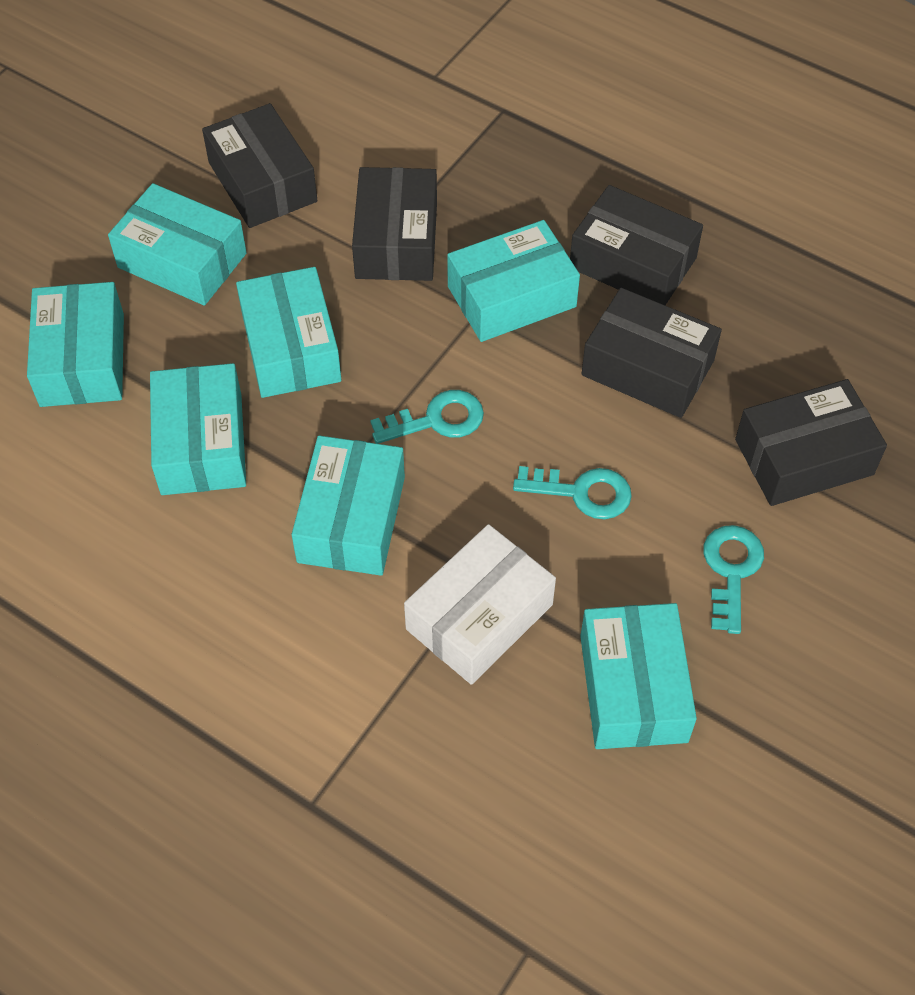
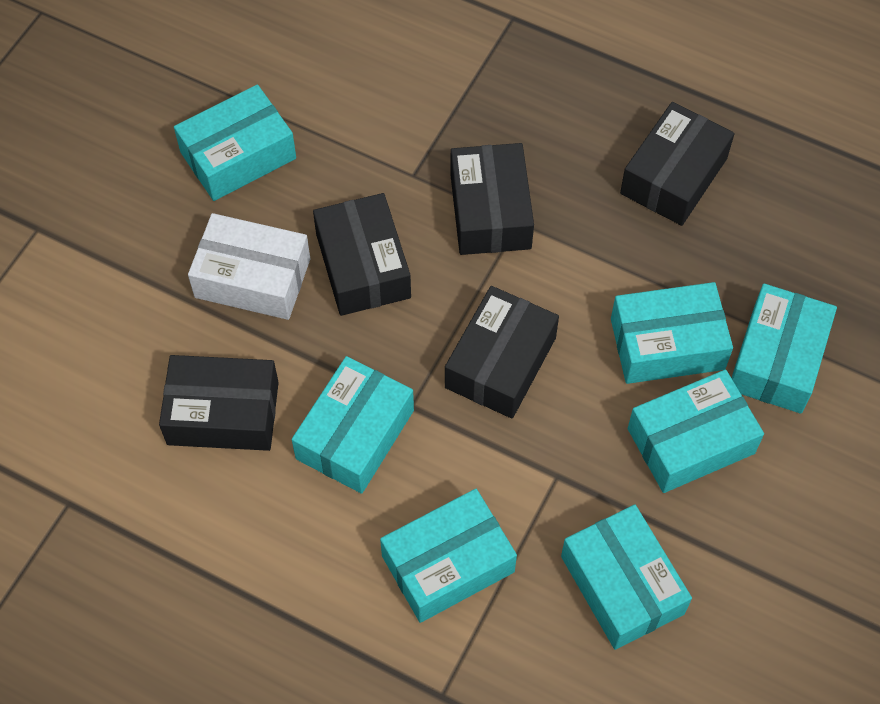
turquoise key: 3 -> 0

